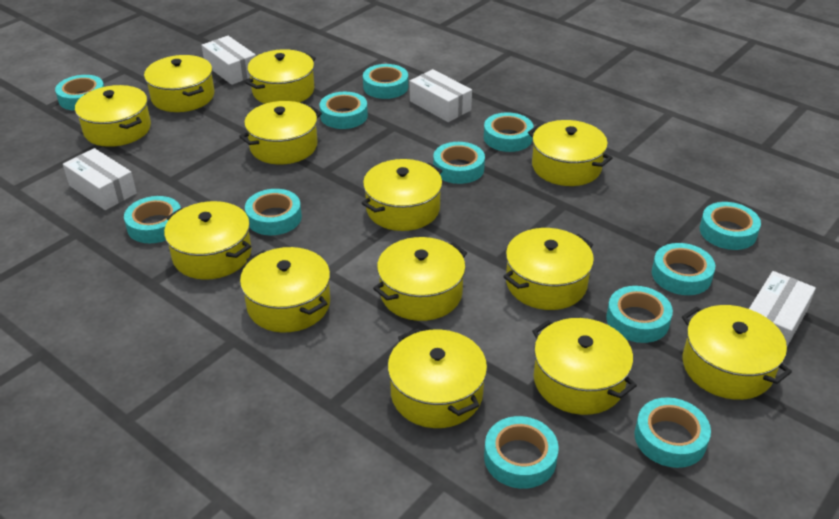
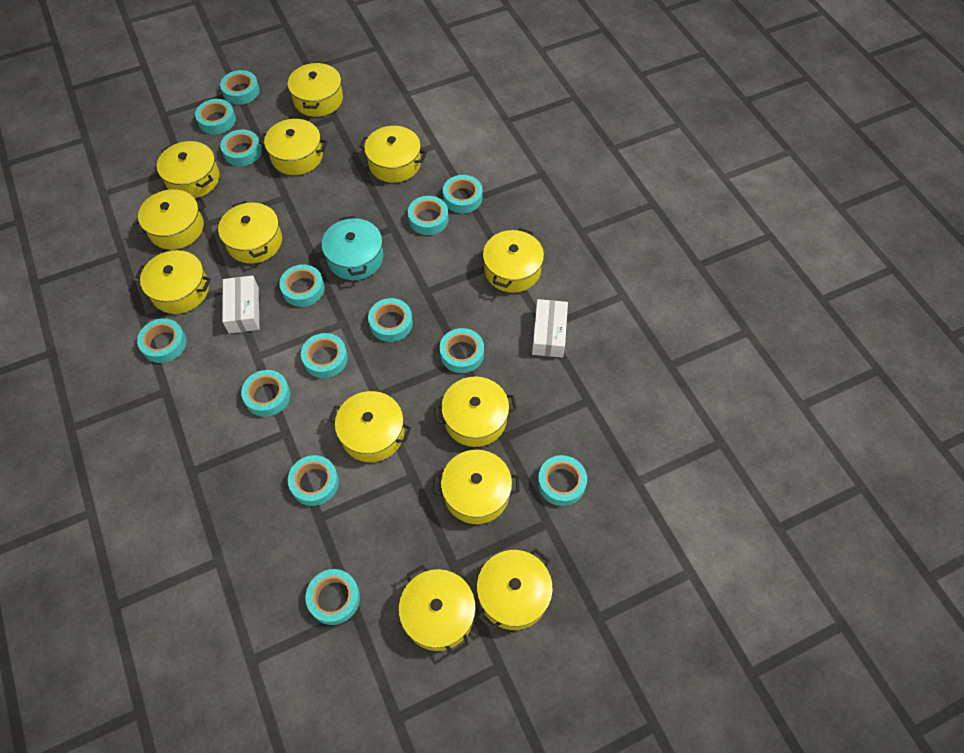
turquoise pot: 0 -> 1
turquoise tape: 12 -> 14
white box: 4 -> 2

